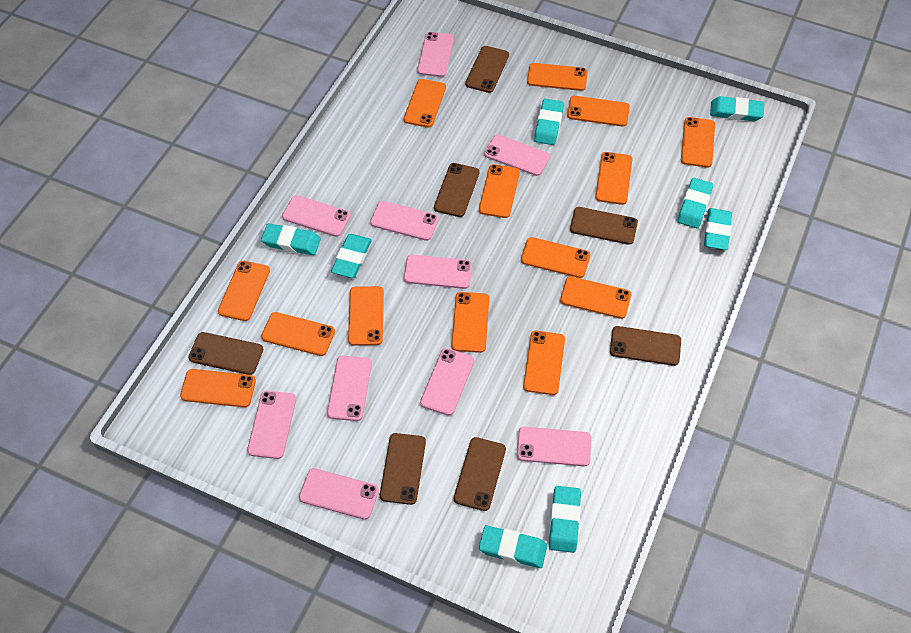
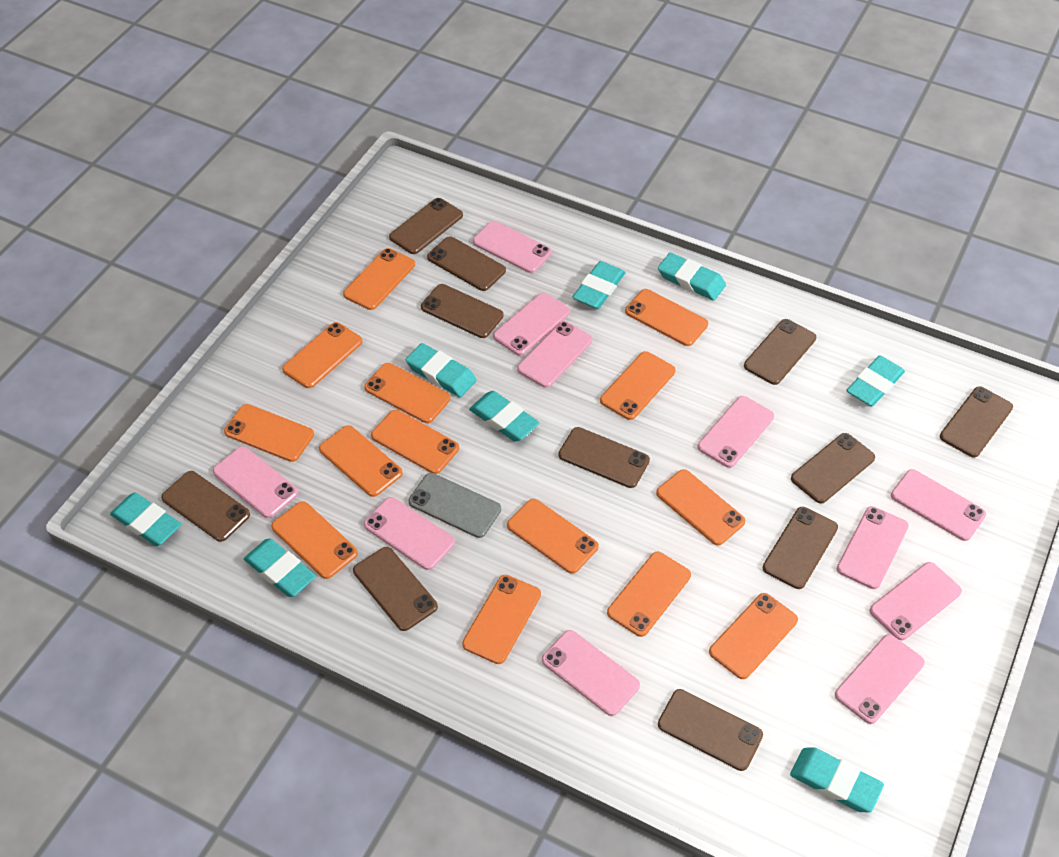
brown phone: 7 -> 11
grey phone: 0 -> 1
pink phone: 10 -> 11

